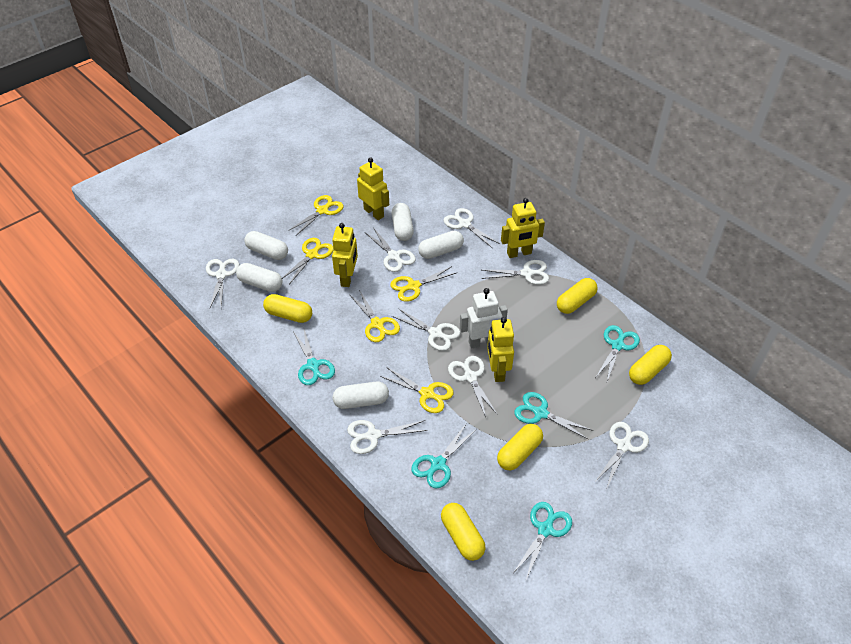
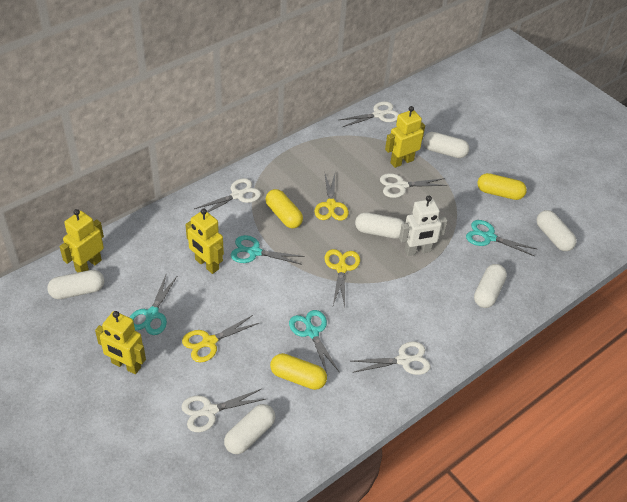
turquoise scissors: 5 -> 4
white capsule: 5 -> 6
white scissors: 8 -> 5
yellow capsule: 5 -> 3
yellow scissors: 5 -> 3

